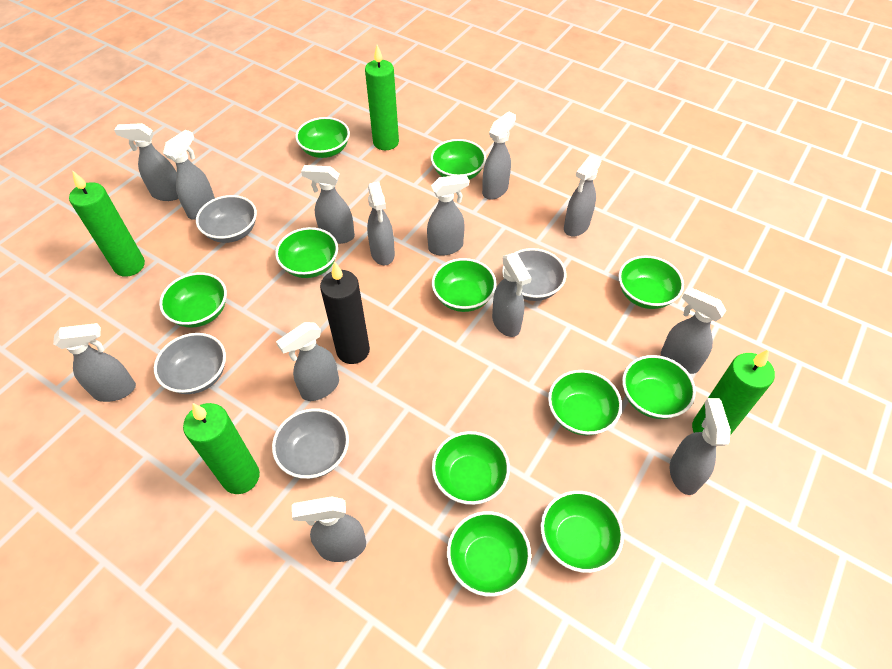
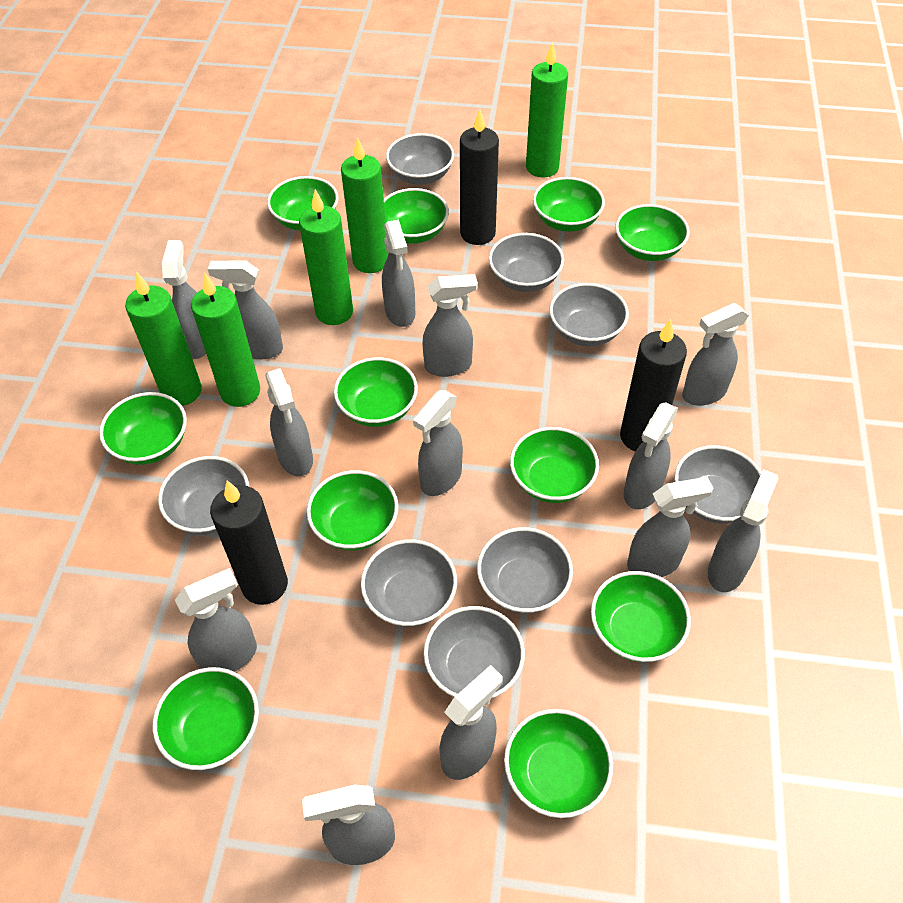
black candle: 1 -> 3
green candle: 4 -> 5
grey bowl: 4 -> 8

